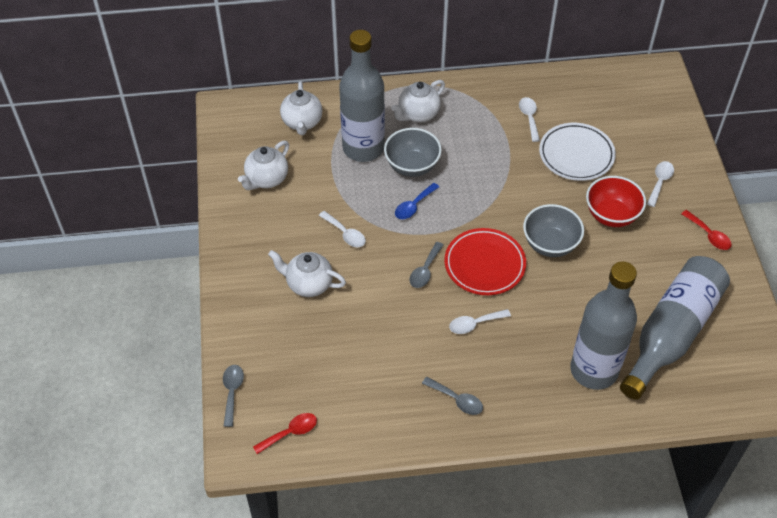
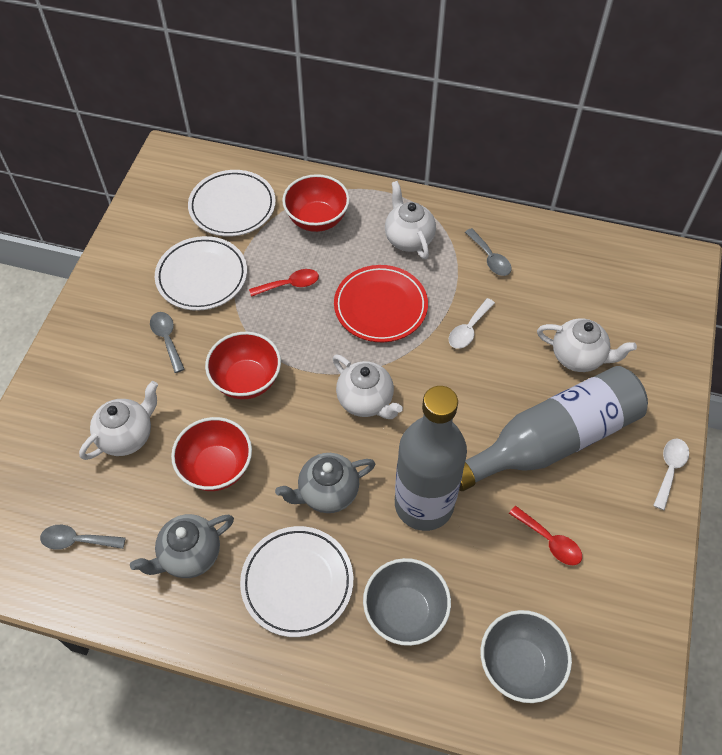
blue spoon: 1 -> 0
grey bottle: 3 -> 2
grey teapot: 0 -> 2
red bowl: 1 -> 3
white plate: 1 -> 3
white spoon: 4 -> 2

